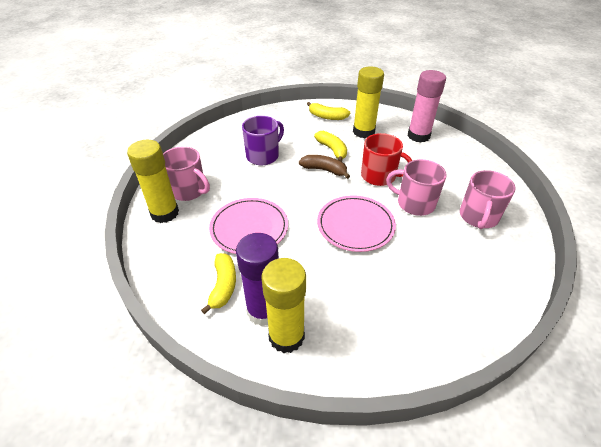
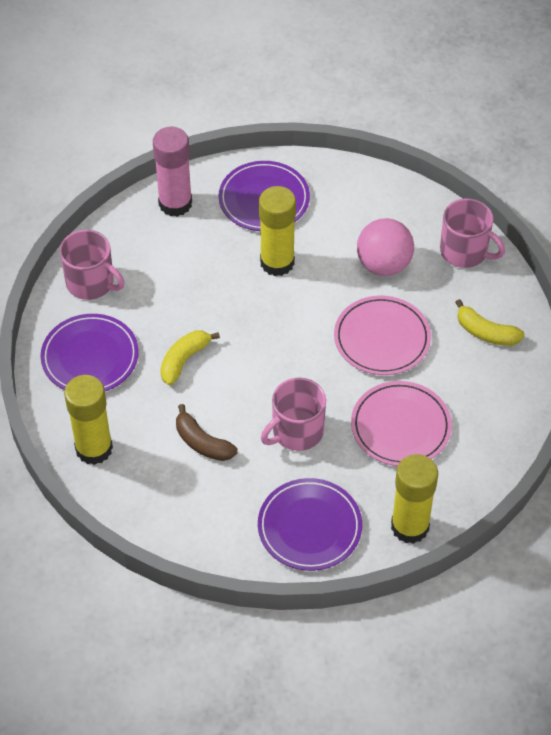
pink ball: 0 -> 1
purple glue stick: 1 -> 0
purple mug: 1 -> 0
purple plate: 0 -> 3
red mug: 1 -> 0
yellow banana: 3 -> 2

